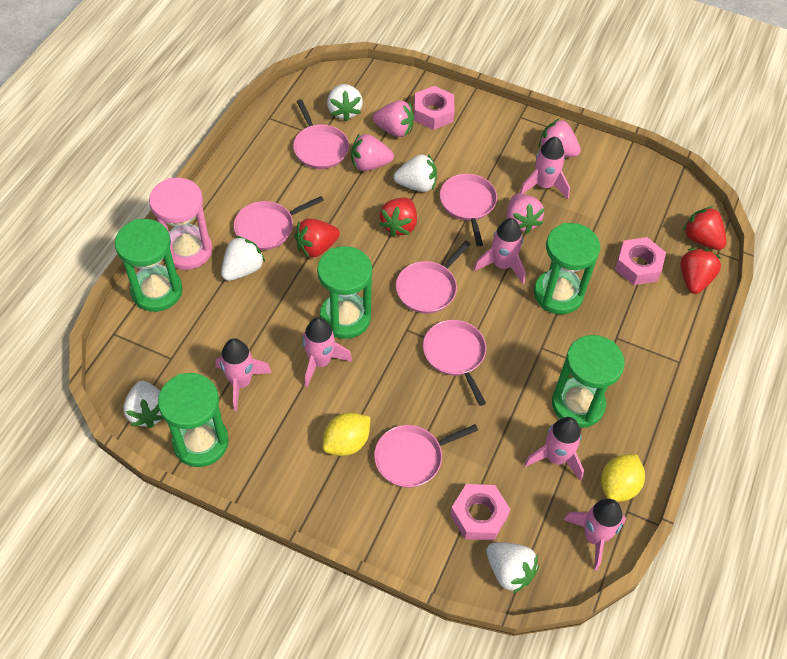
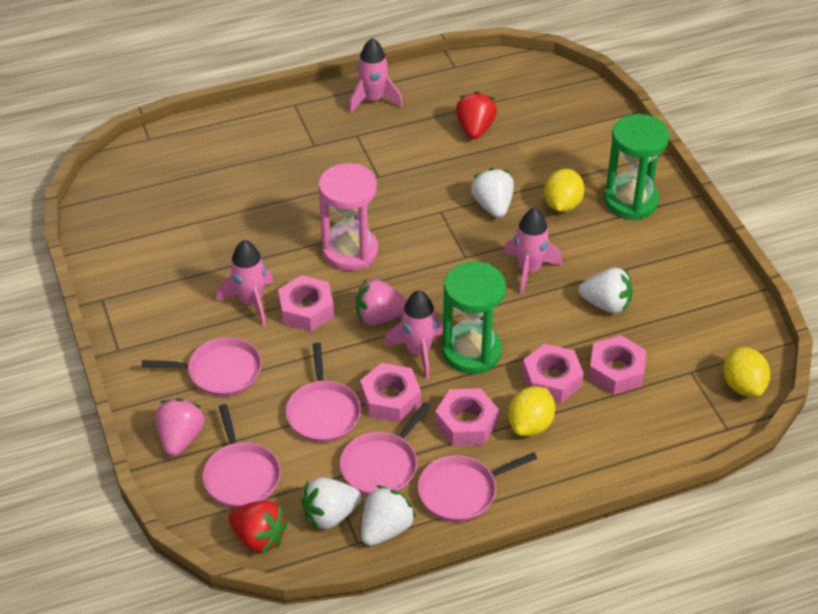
green hourglass: 5 -> 2
pink nut: 3 -> 5
pink pan: 6 -> 5
pink rocket: 6 -> 4
pink strawberry: 4 -> 2
red strawberry: 4 -> 2
white strawberry: 5 -> 4
yellow lemon: 2 -> 3

